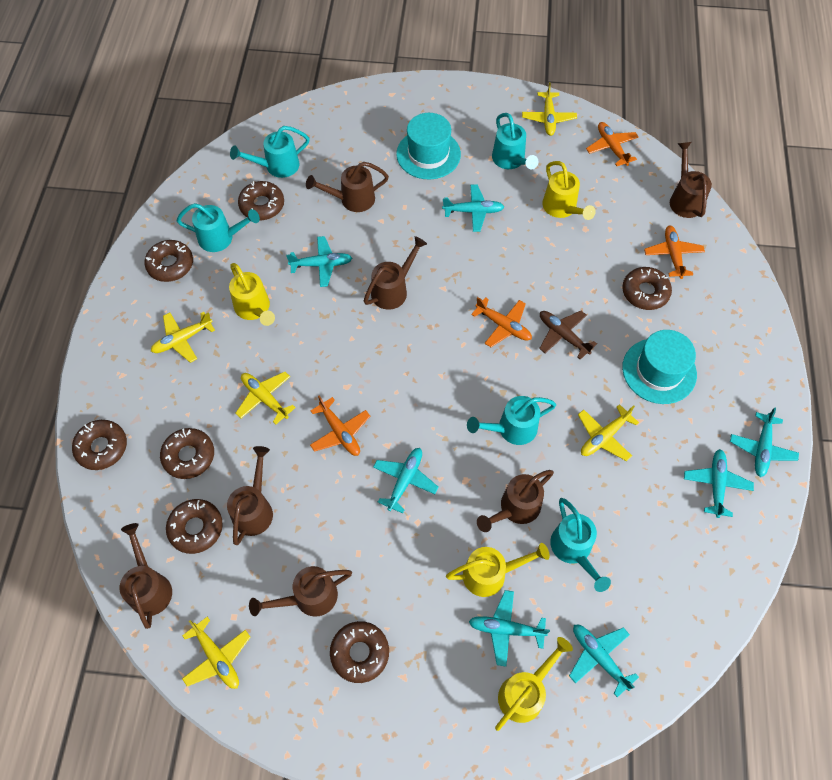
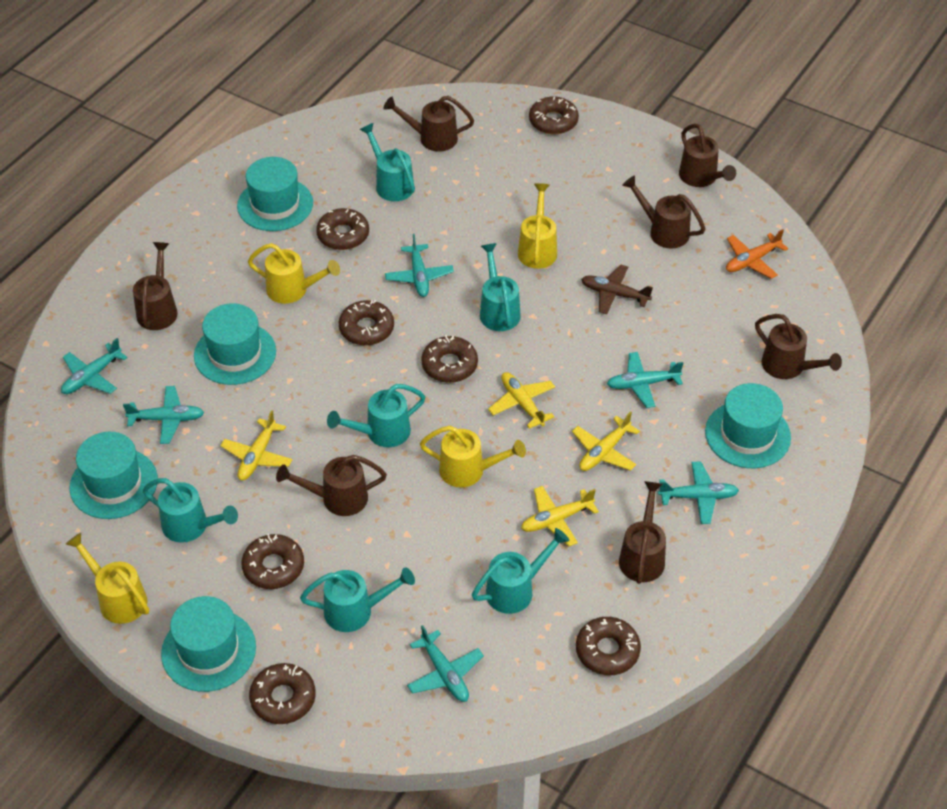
orange plane: 4 -> 1
turquoise hat: 2 -> 5
turquoise plane: 7 -> 6
turquoise watering can: 5 -> 6
yellow plane: 5 -> 4

